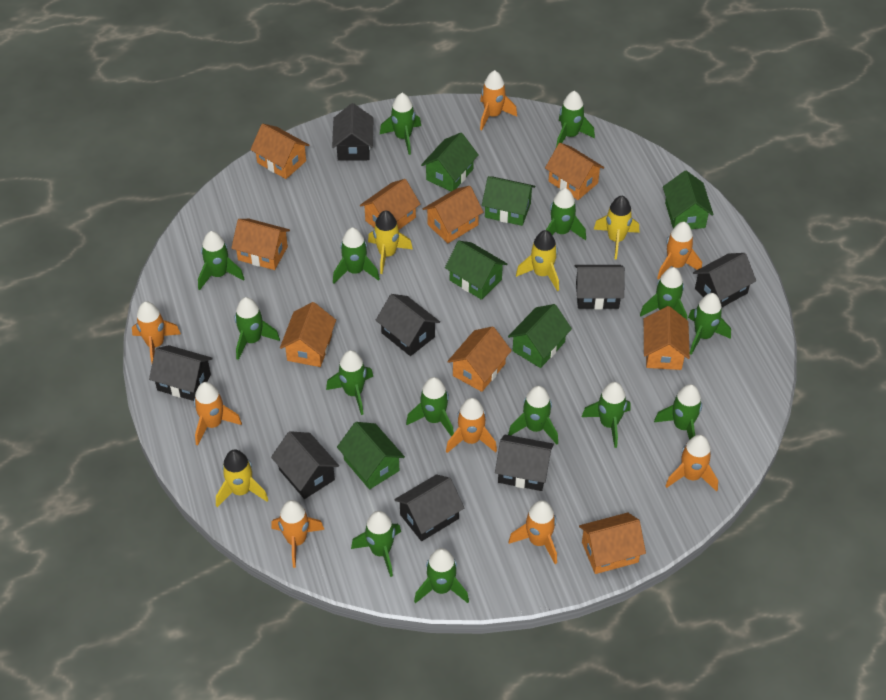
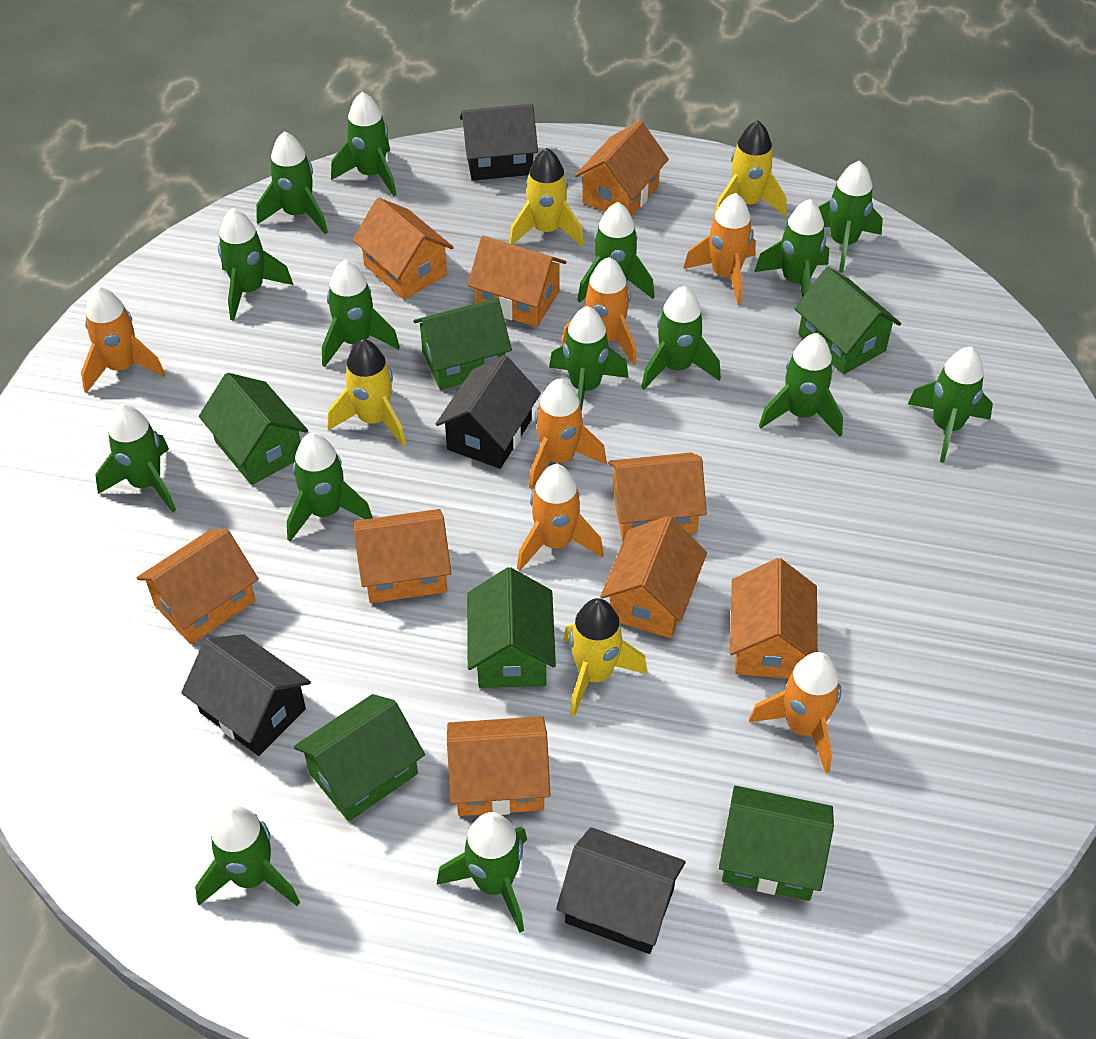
black house: 8 -> 4
orange rocket: 8 -> 6

